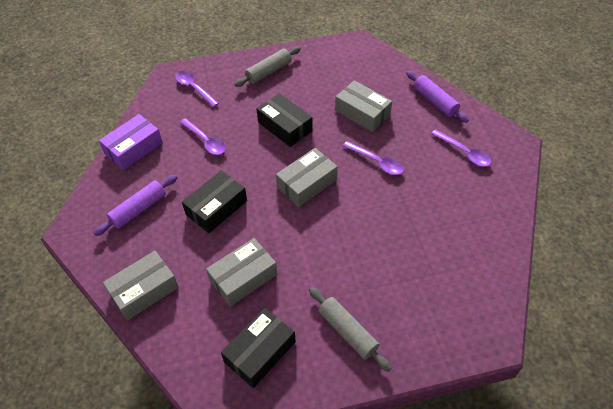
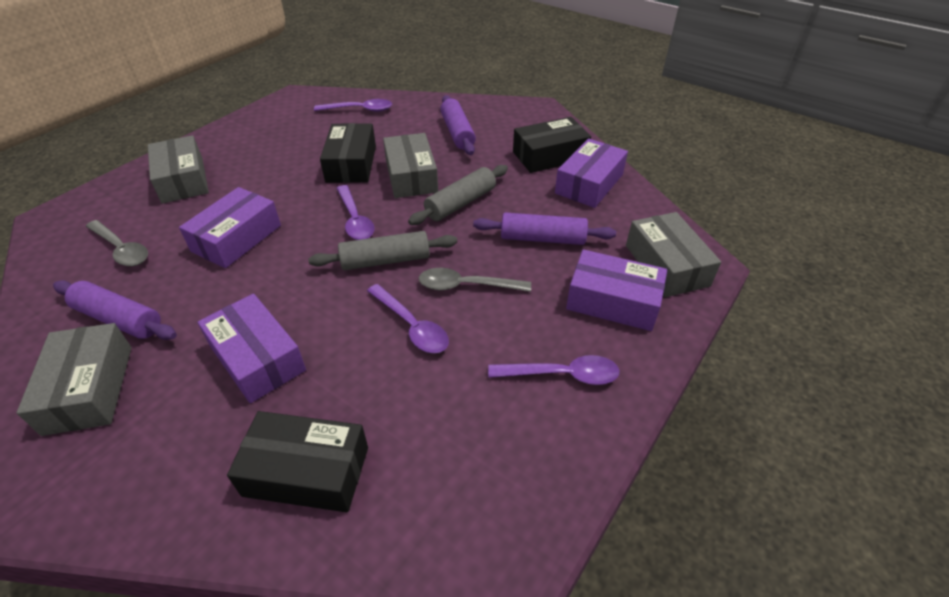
grey spoon: 0 -> 2
purple box: 1 -> 4
purple rolling pin: 2 -> 3

